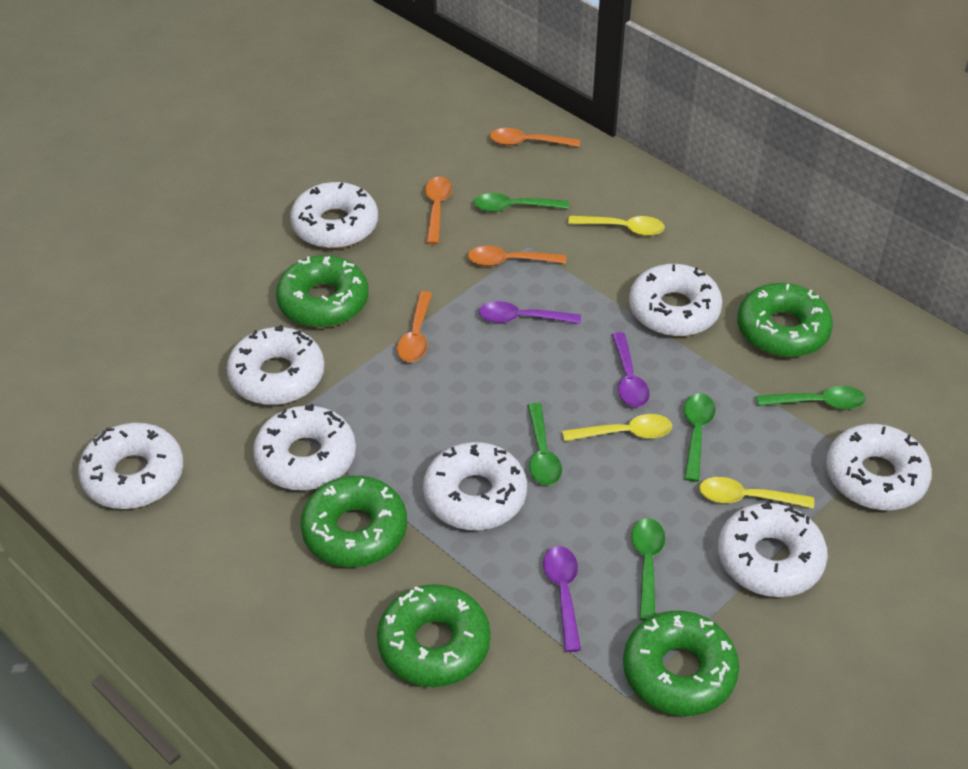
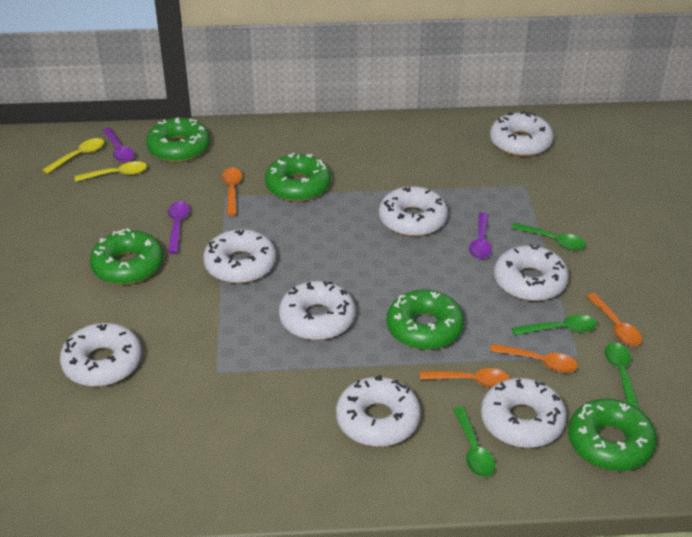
green spoon: 5 -> 4
yellow spoon: 3 -> 2

